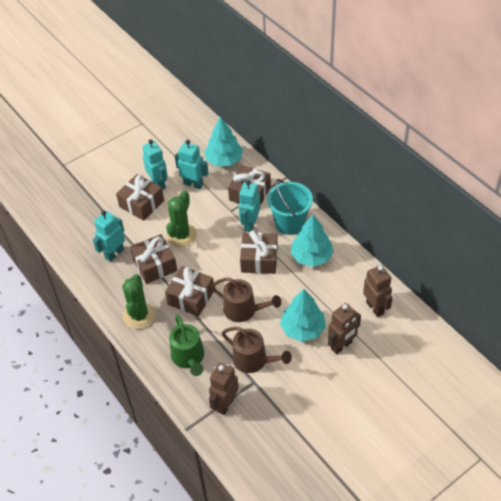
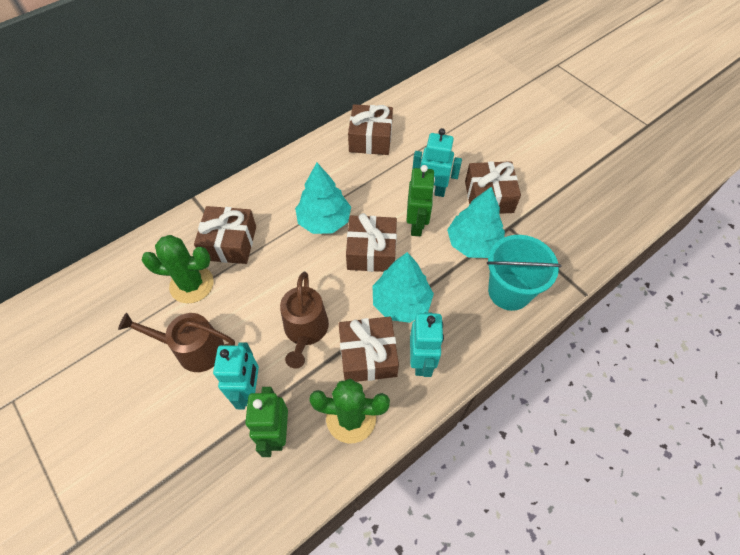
brown robot: 3 -> 0
green robot: 0 -> 2
green watering can: 1 -> 0
turquoise robot: 4 -> 3

